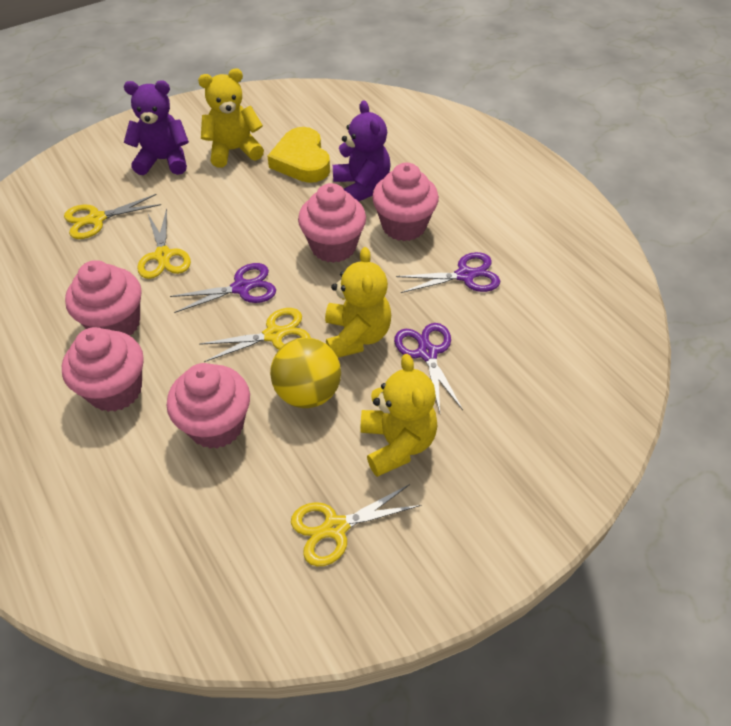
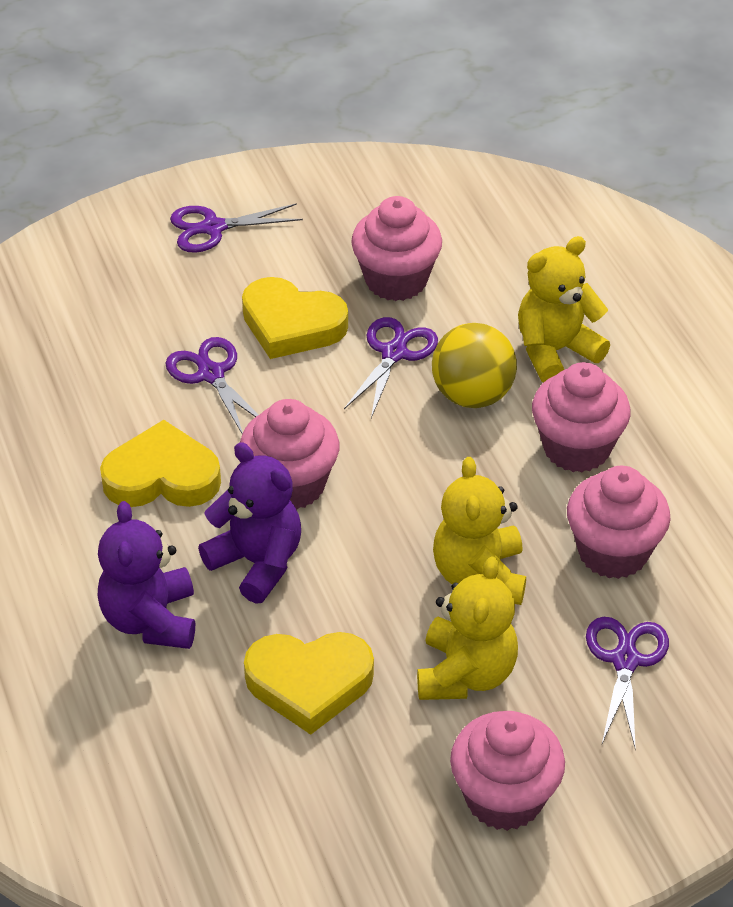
purple scissors: 3 -> 4
yellow heart: 1 -> 3
yellow scissors: 4 -> 0

